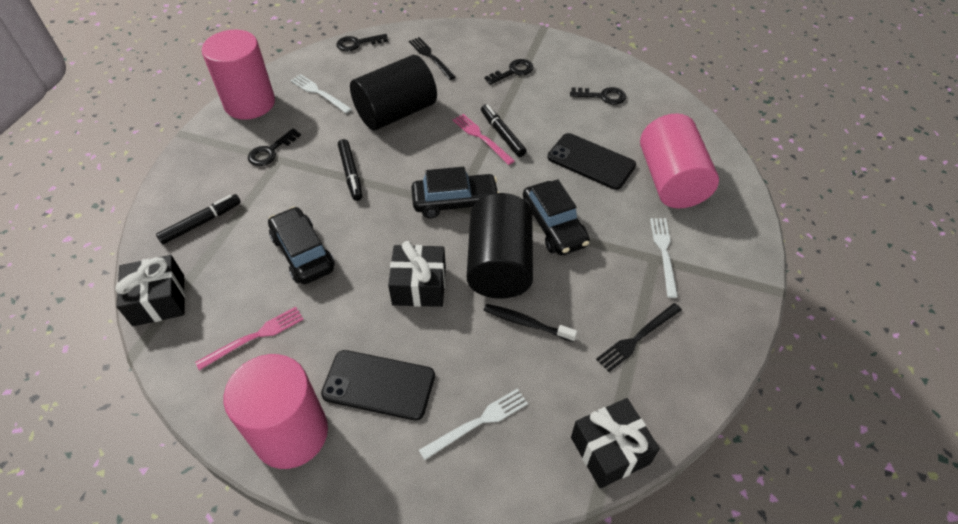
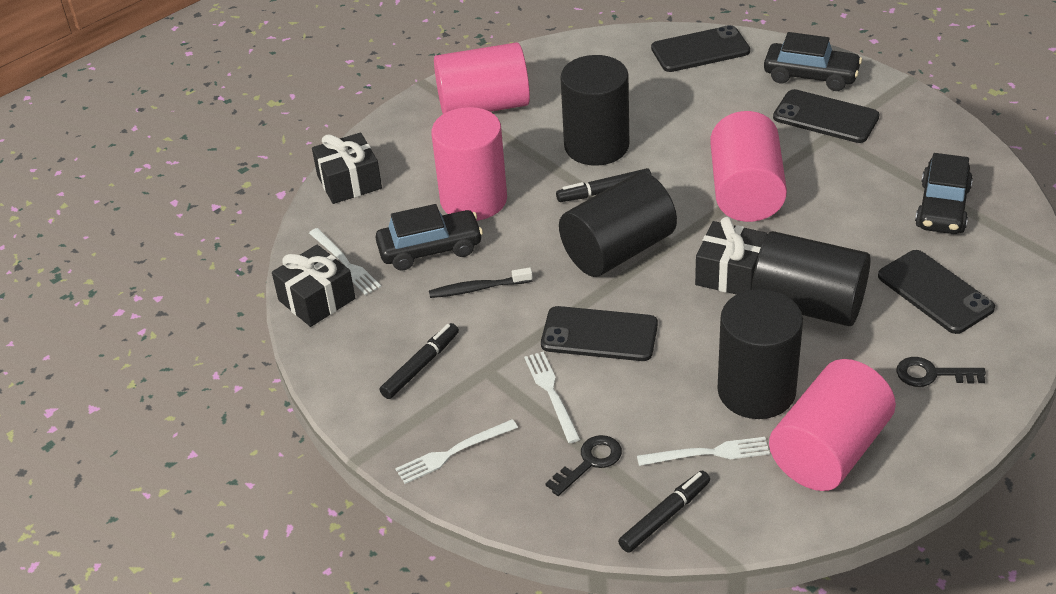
black cylinder: 2 -> 4
black fork: 2 -> 0
black key: 4 -> 2
black phone: 2 -> 4
pink cylinder: 3 -> 4
pink fork: 2 -> 0
white fork: 3 -> 4

